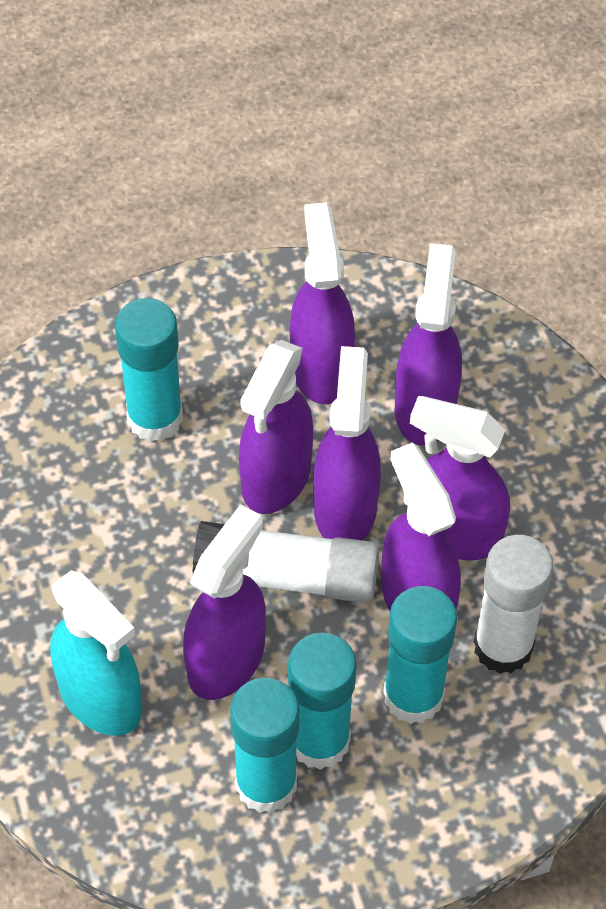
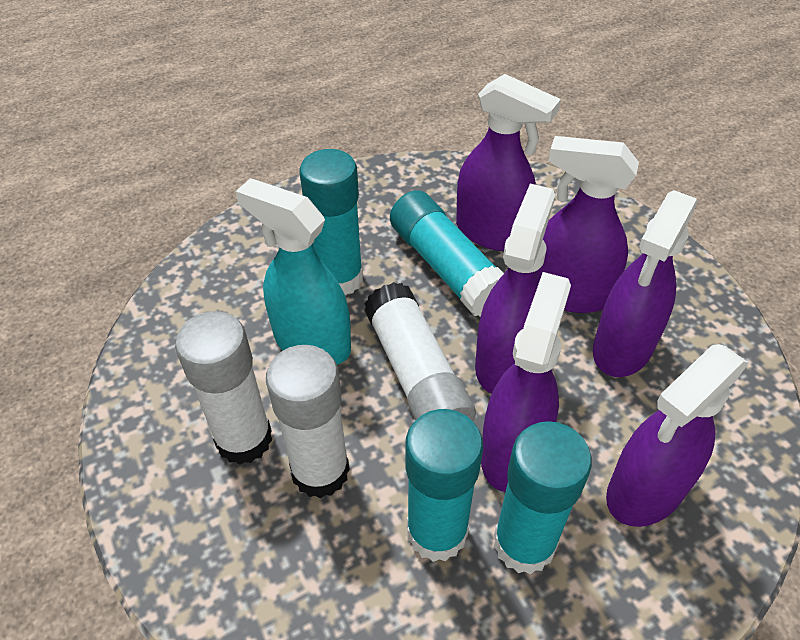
purple spray bottle: 7 -> 6
white glue stick: 2 -> 3

